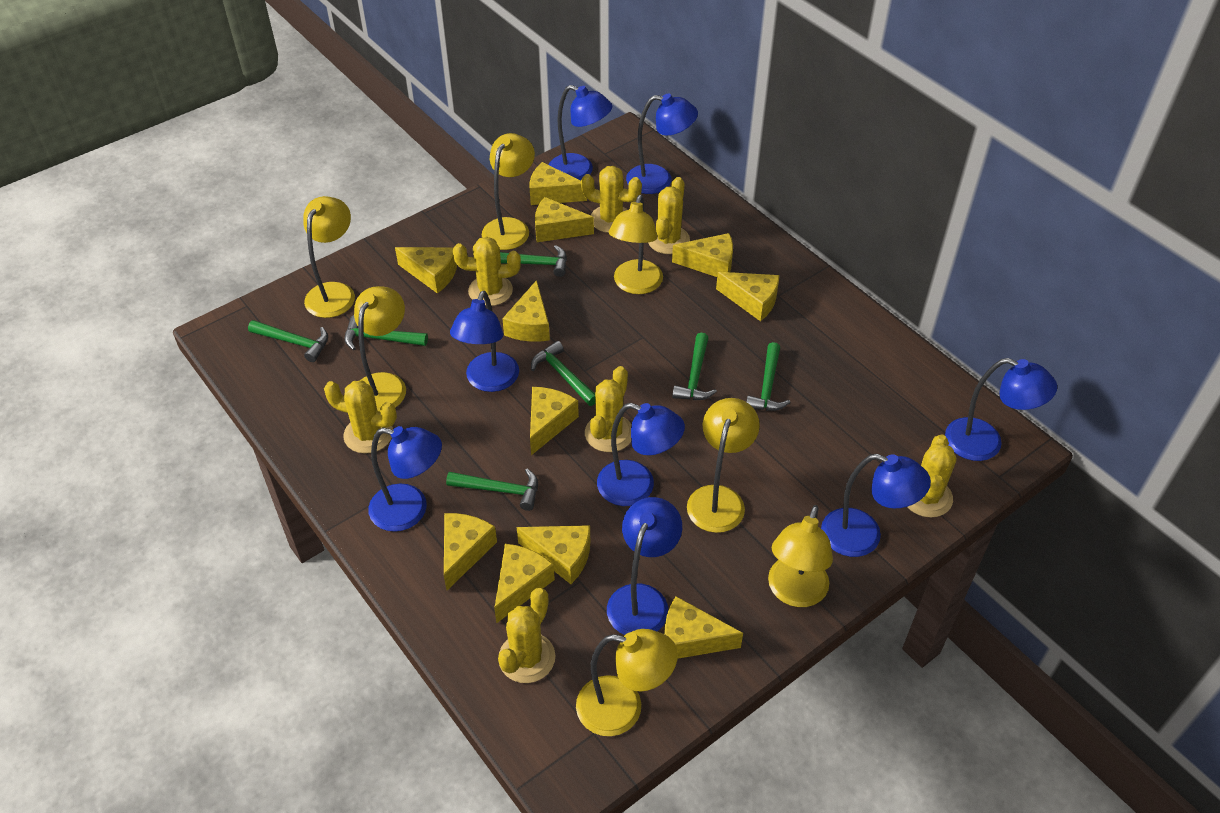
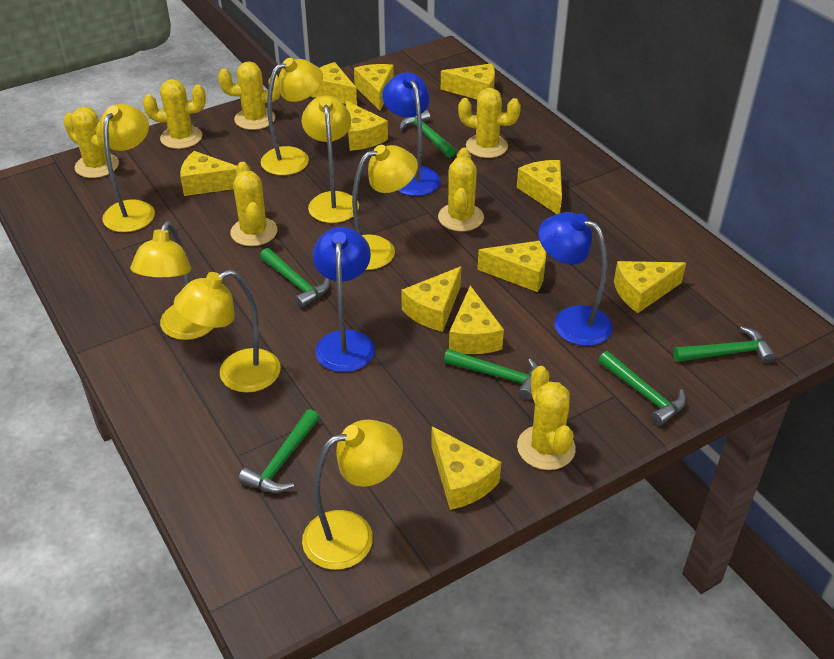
blue lamp: 8 -> 3
green hammer: 7 -> 6

